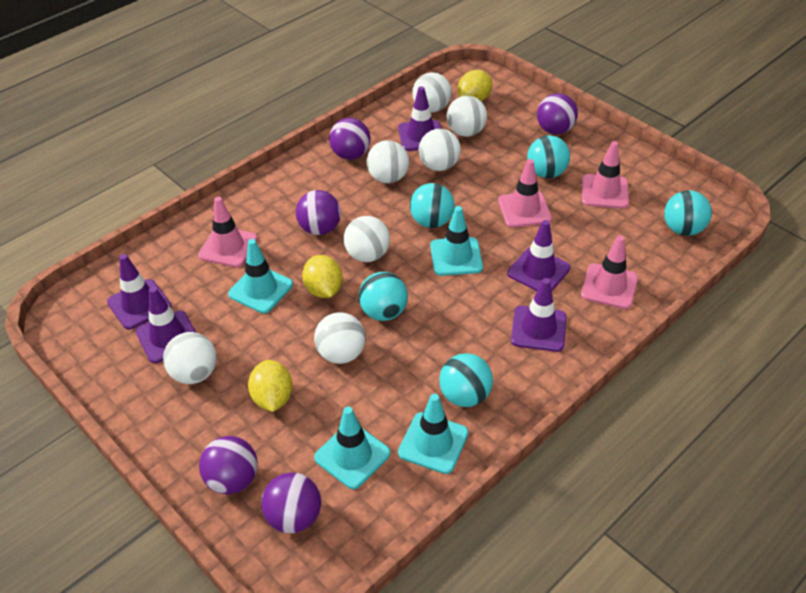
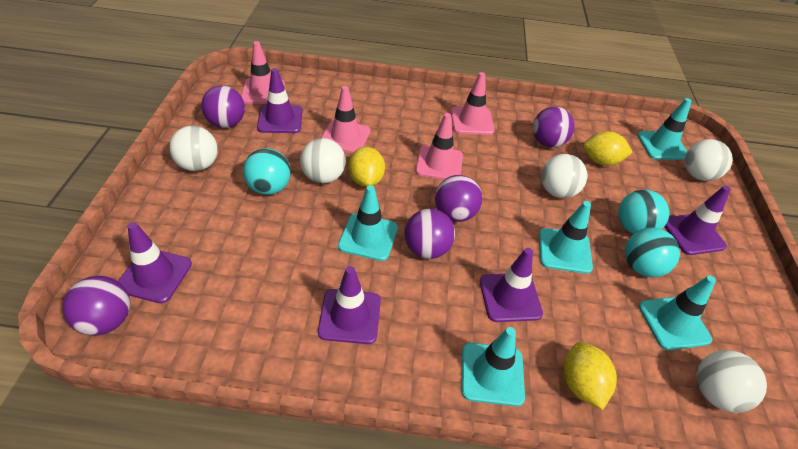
turquoise ball: 5 -> 3
turquoise traffic cone: 4 -> 5
white ball: 7 -> 5

